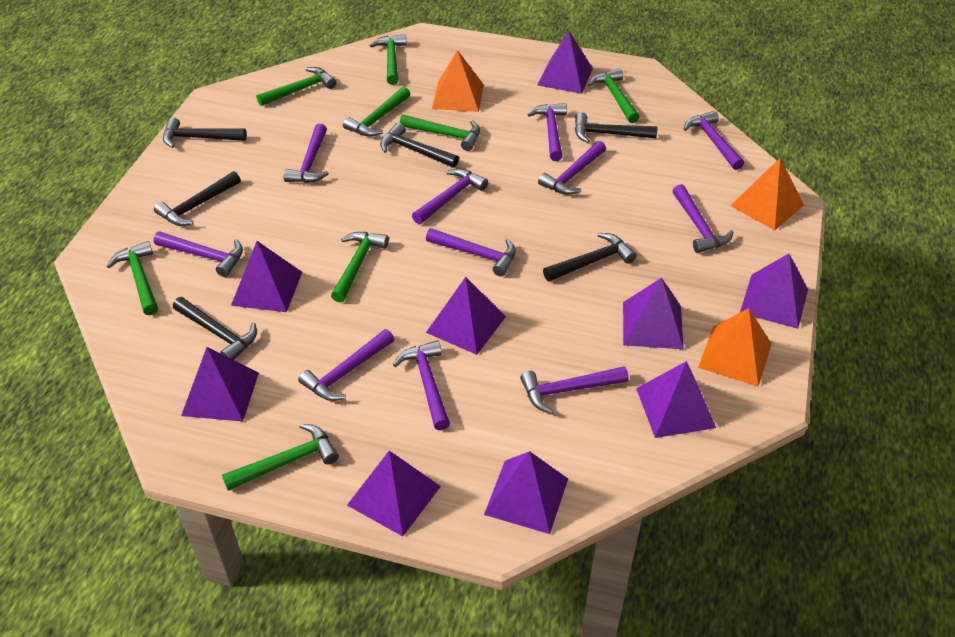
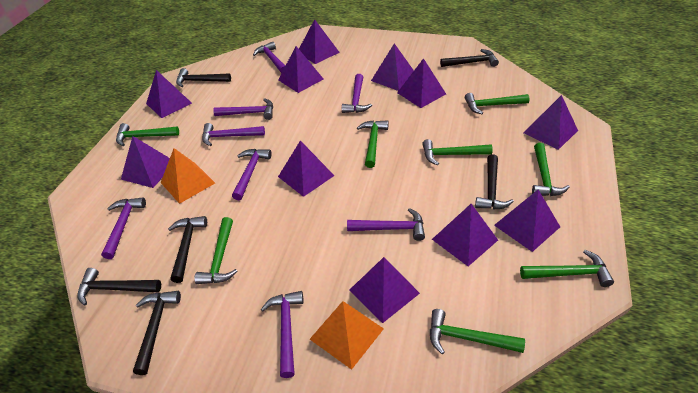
orange pyramid: 3 -> 2
purple hammer: 11 -> 8
purple pyramid: 9 -> 11

